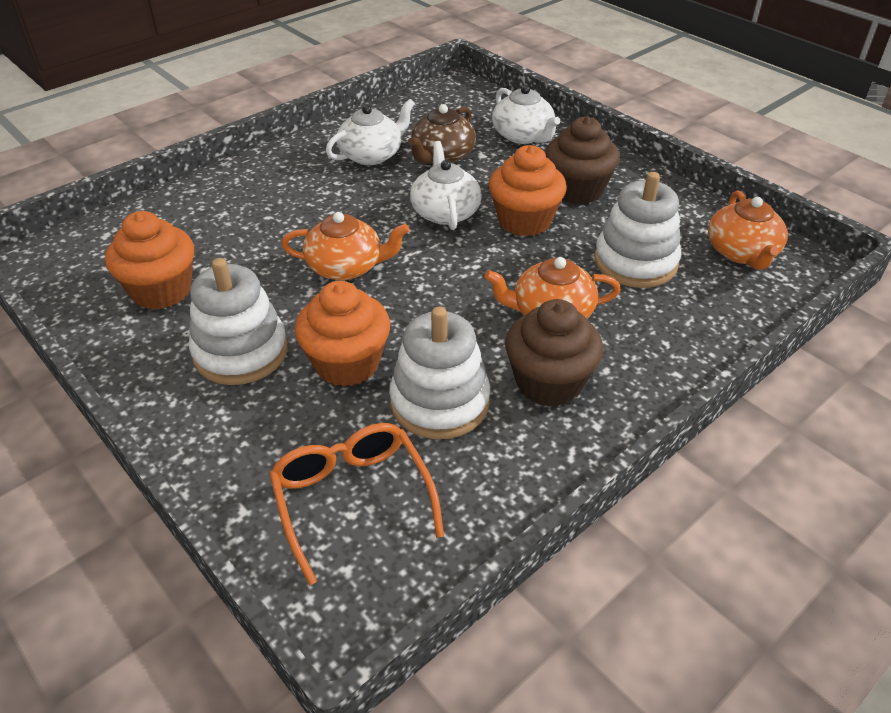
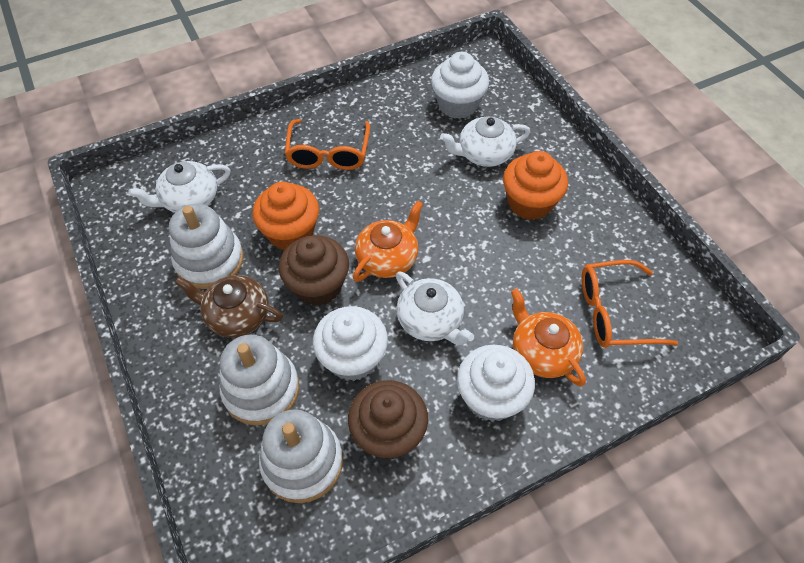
orange cupcake: 3 -> 2
orange glasses: 1 -> 2
orange teapot: 3 -> 2
white cupcake: 0 -> 3

